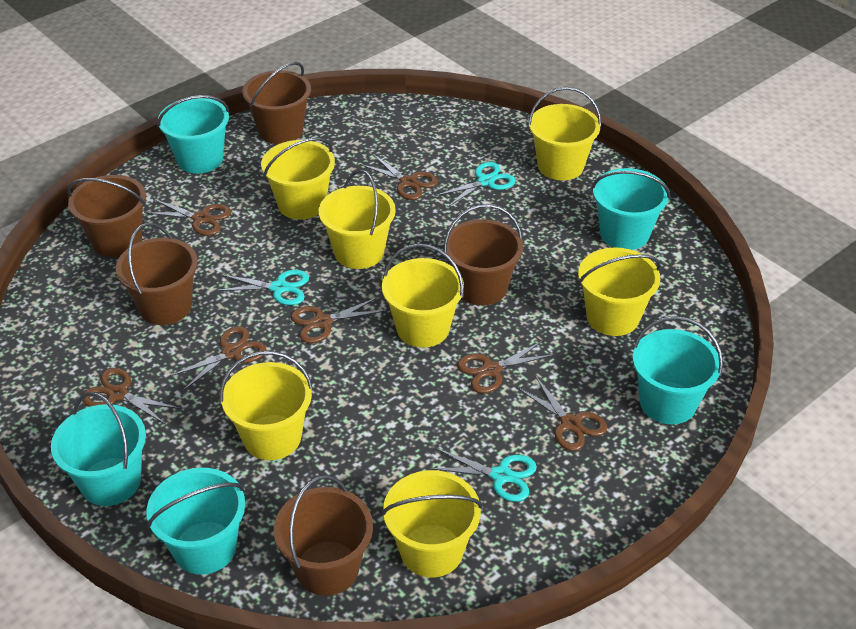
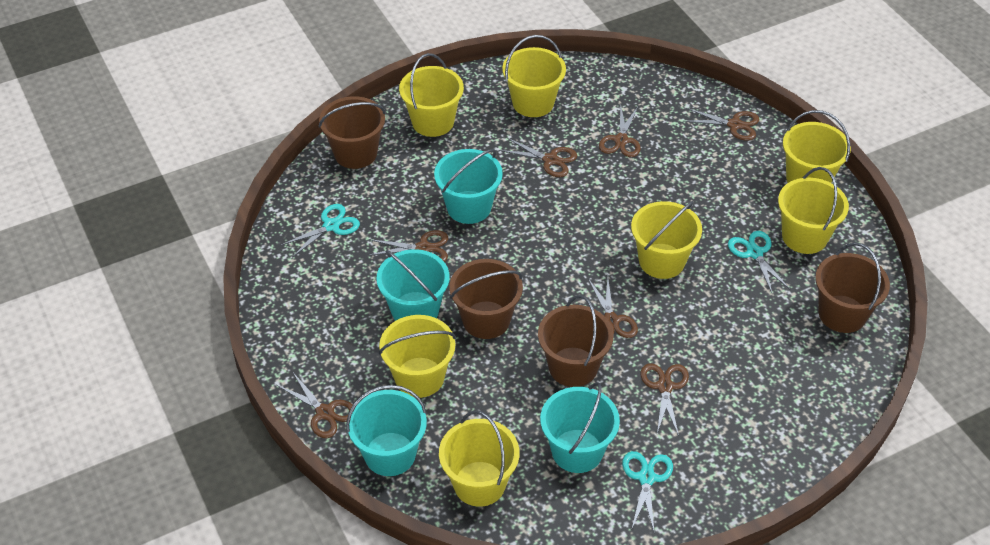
brown bucket: 5 -> 4
turquoise bucket: 5 -> 4

